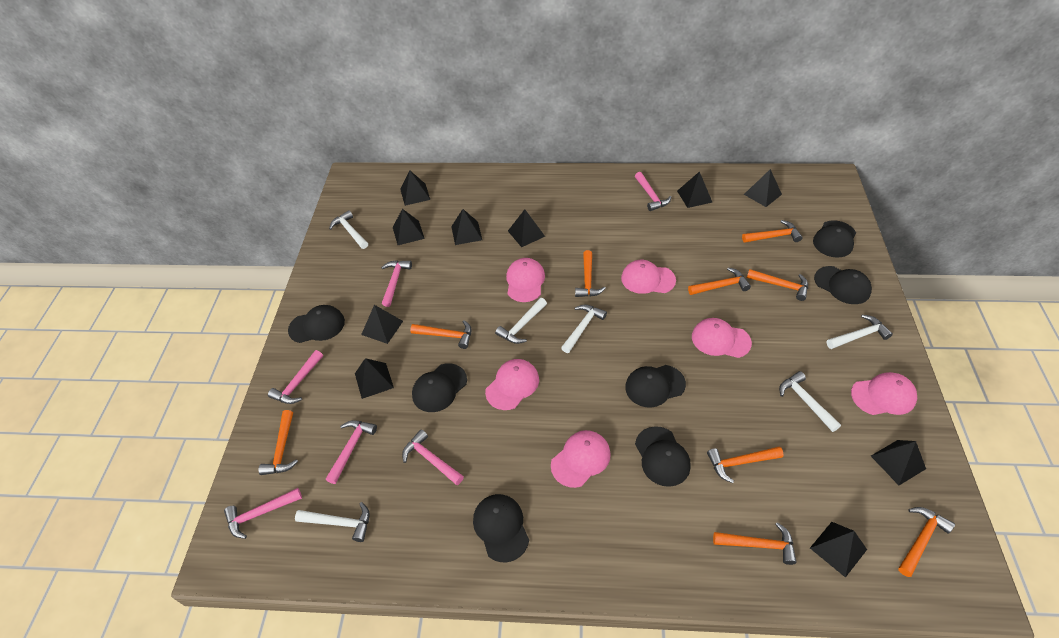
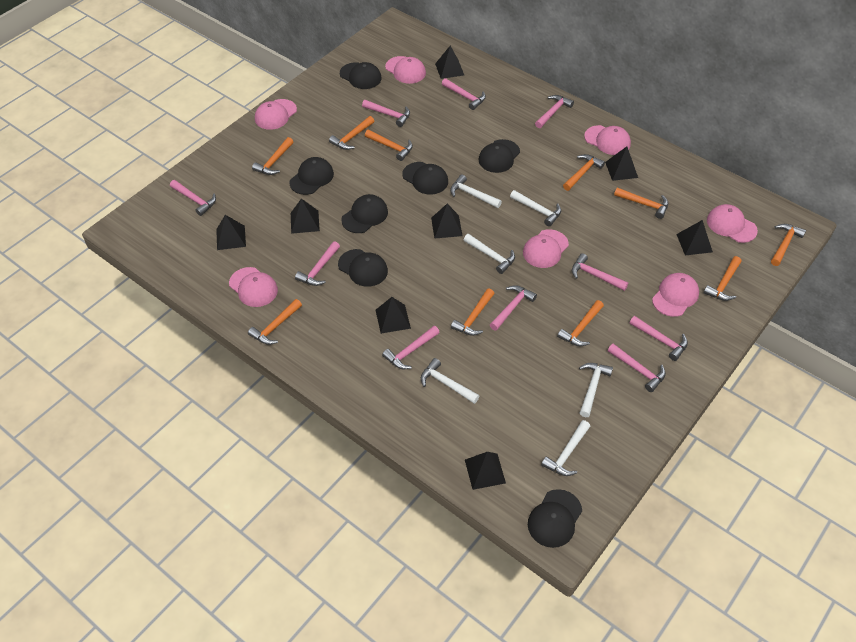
black pyramid: 10 -> 8
orange hammer: 9 -> 10
pink cap: 6 -> 7
pink hammer: 6 -> 10

